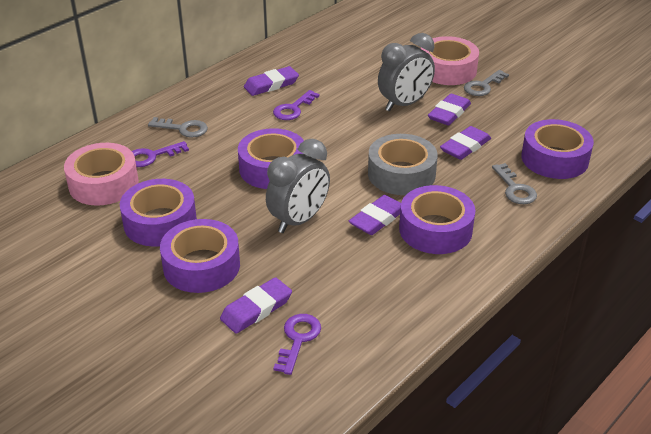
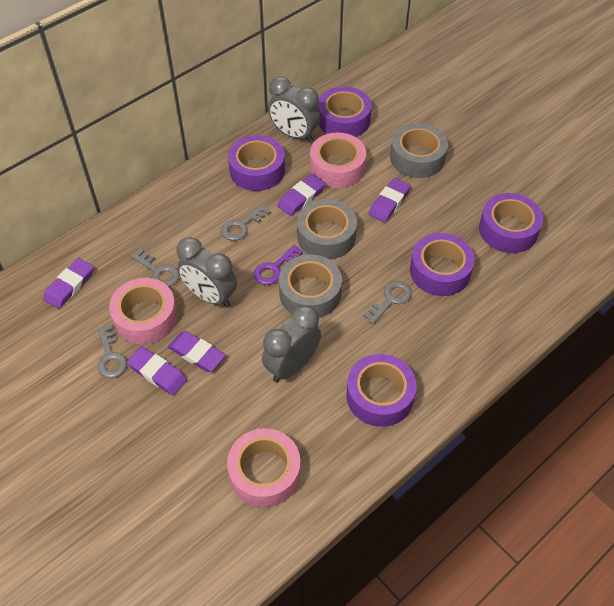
grey clock: 2 -> 3
grey key: 3 -> 4
grey tape: 1 -> 3
pink tape: 2 -> 3
purple key: 3 -> 1

